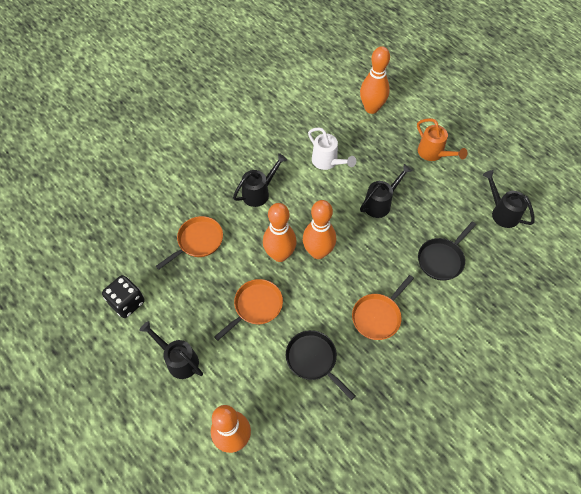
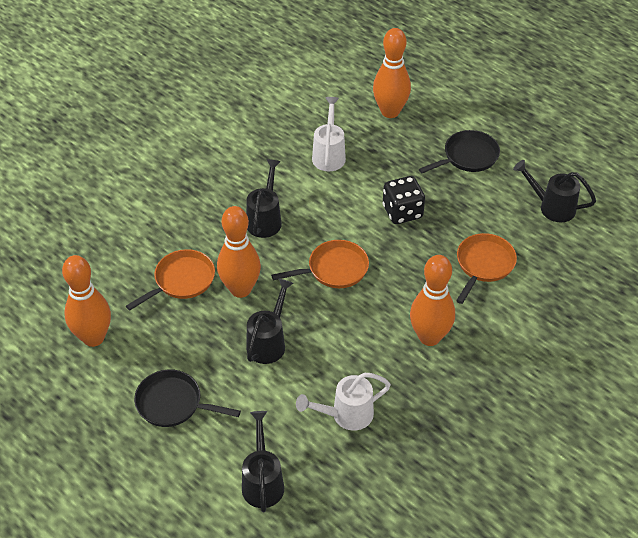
orange watering can: 1 -> 0
white watering can: 1 -> 2

